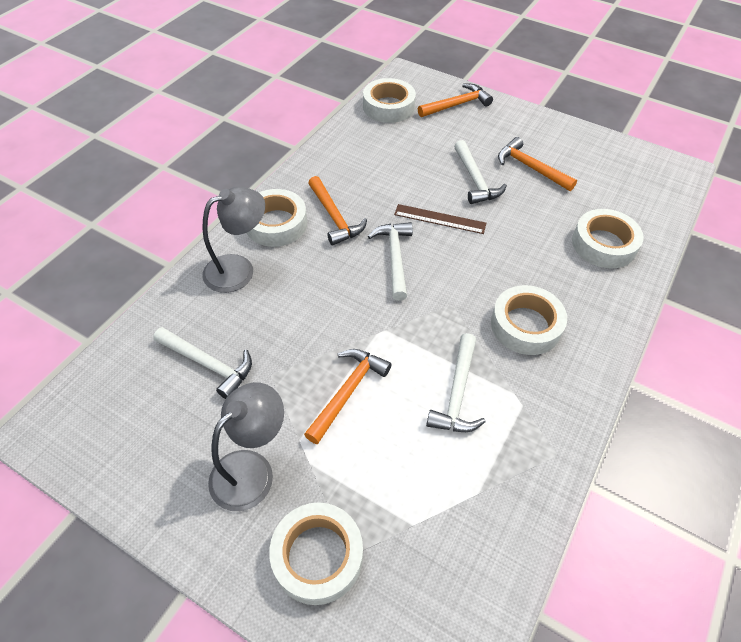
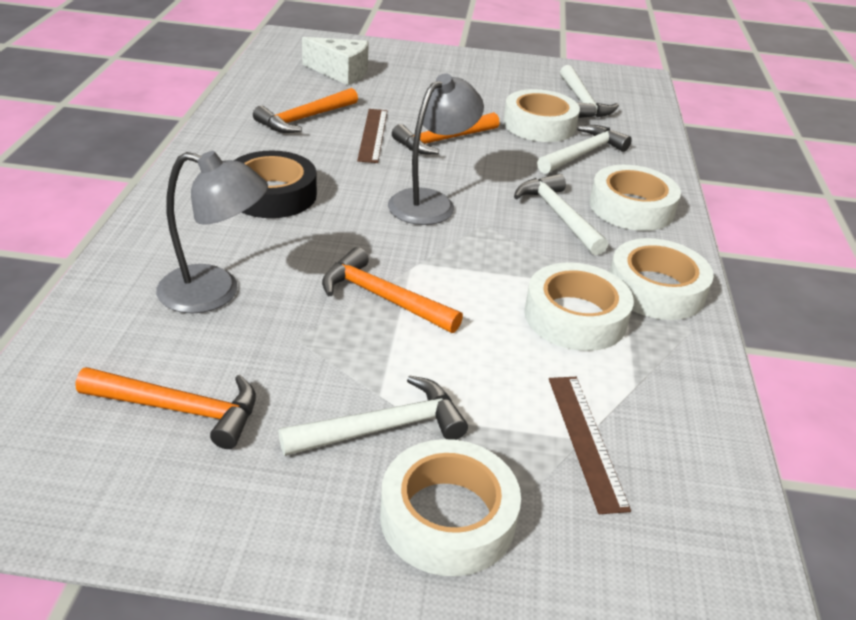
black tape: 0 -> 1
brown ruler: 1 -> 2
white cheese: 0 -> 1

